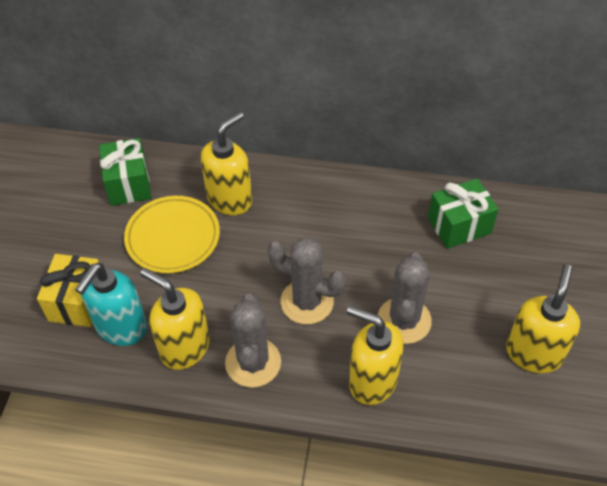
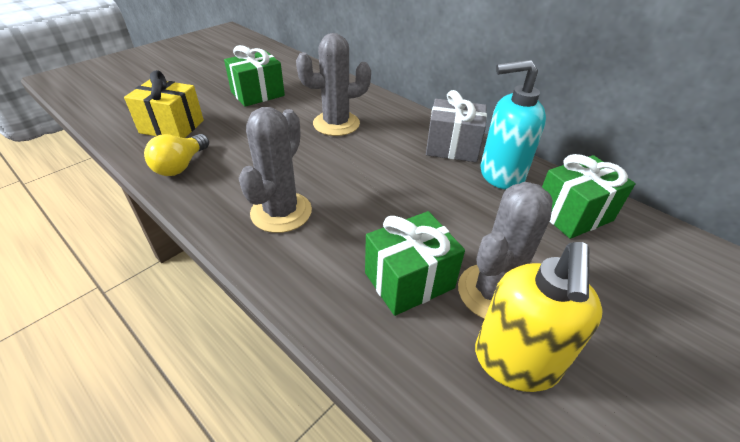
green gift: 2 -> 3
grey gift: 0 -> 1
yellow light bulb: 0 -> 1
yellow plate: 1 -> 0
yellow soap dispenser: 4 -> 1

